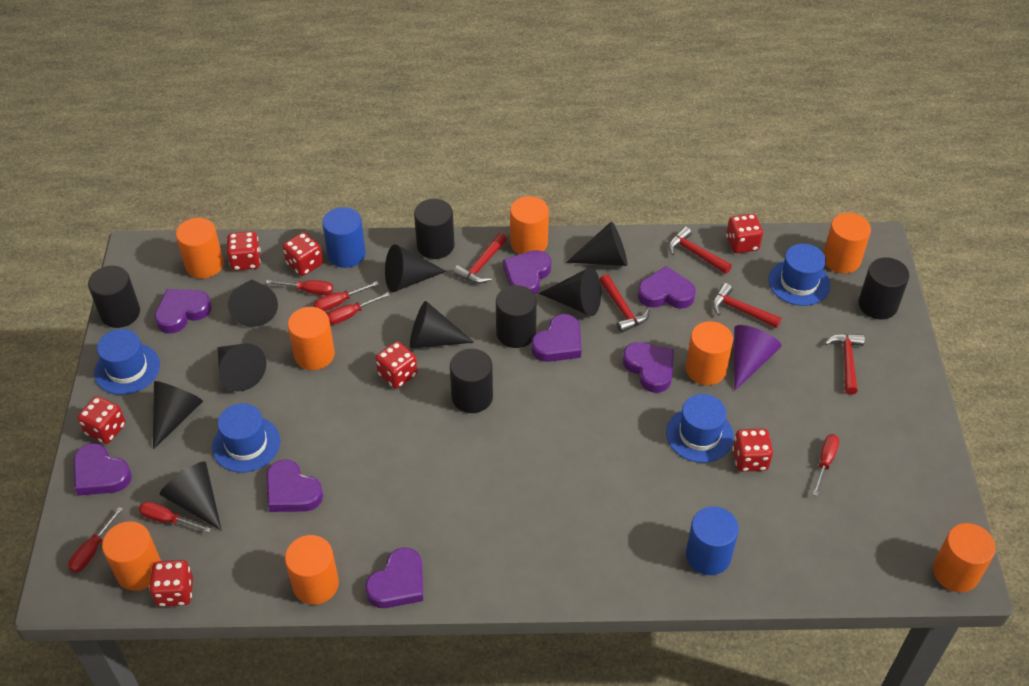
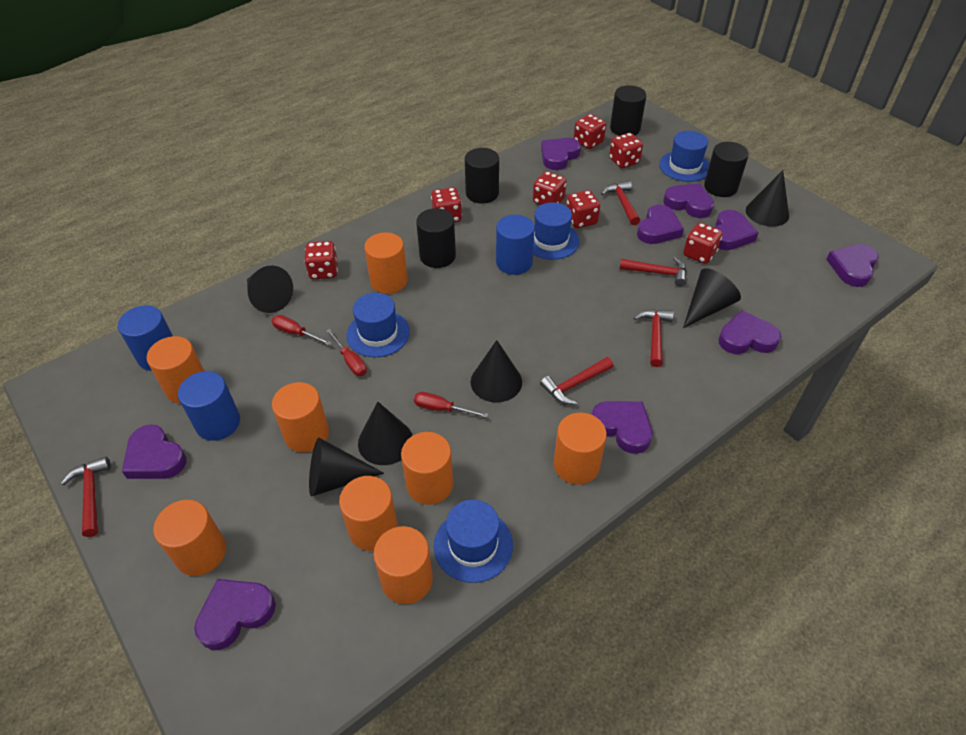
black cone: 8 -> 6
black cylinder: 5 -> 4
blue cylinder: 2 -> 3
purple cone: 1 -> 0
purple heart: 8 -> 9
red screwdriver: 6 -> 3

